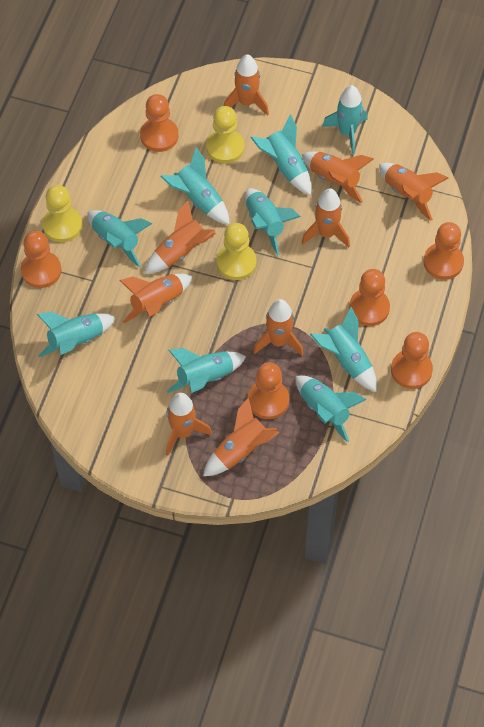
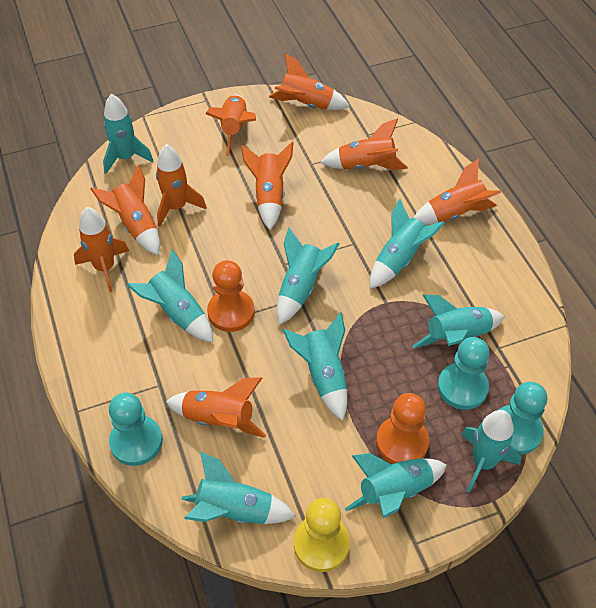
orange pawn: 6 -> 2
turquoise pawn: 0 -> 3
yellow pawn: 3 -> 1

